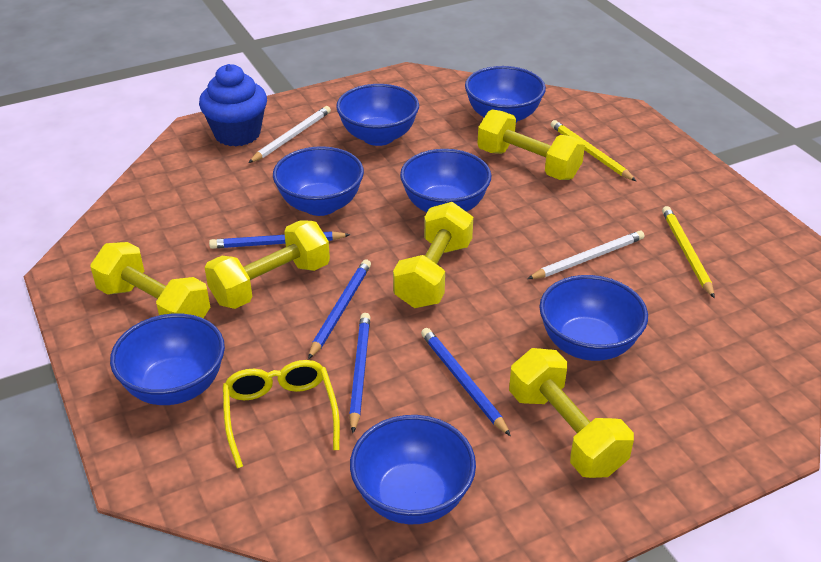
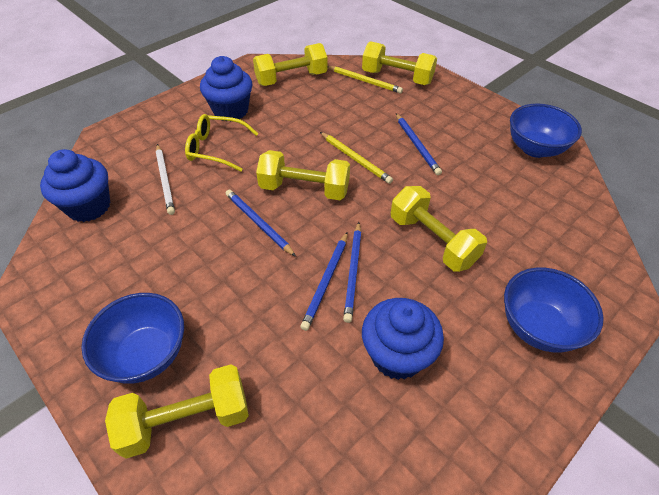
blue bowl: 7 -> 3
blue cupcake: 1 -> 3
white pencil: 2 -> 1

